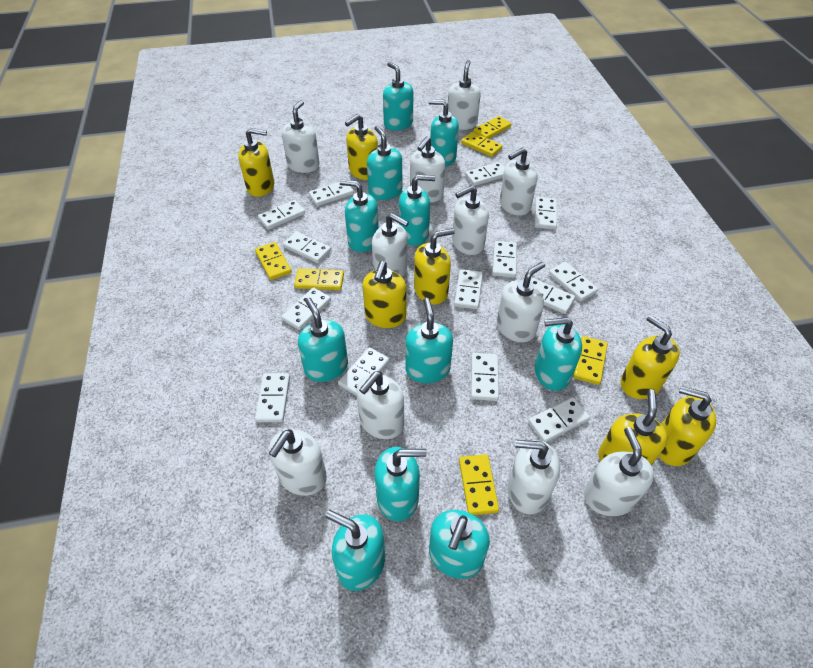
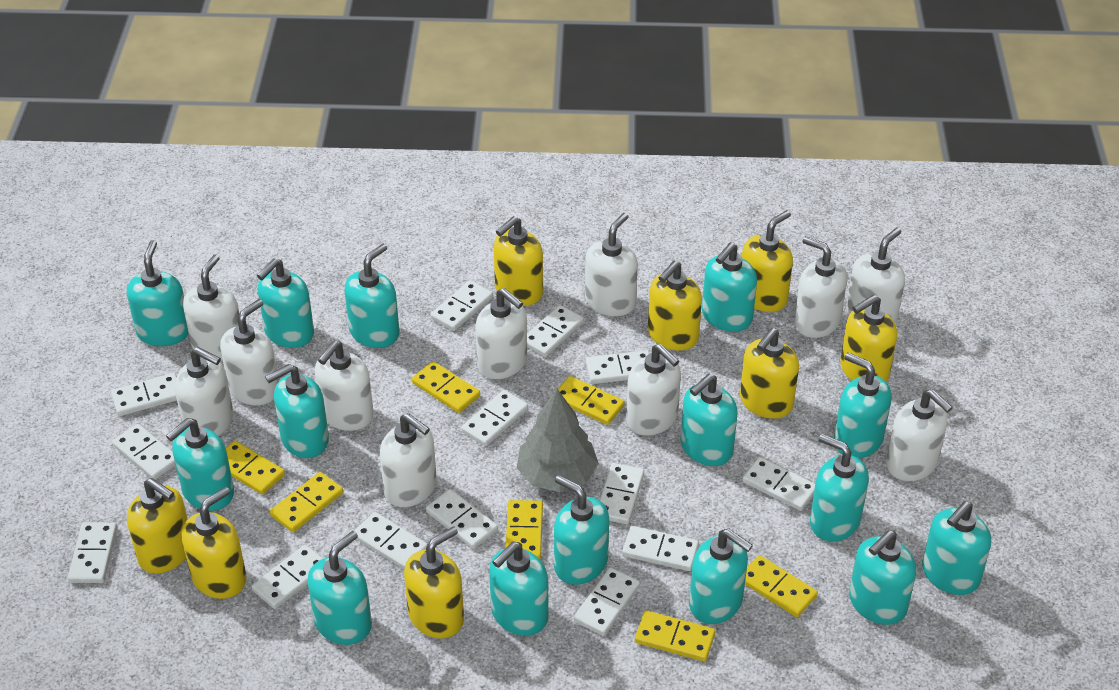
grey tree: 0 -> 1
turquoise soap dispenser: 11 -> 15
yellow domino: 6 -> 7
yellow soap dispenser: 7 -> 8

